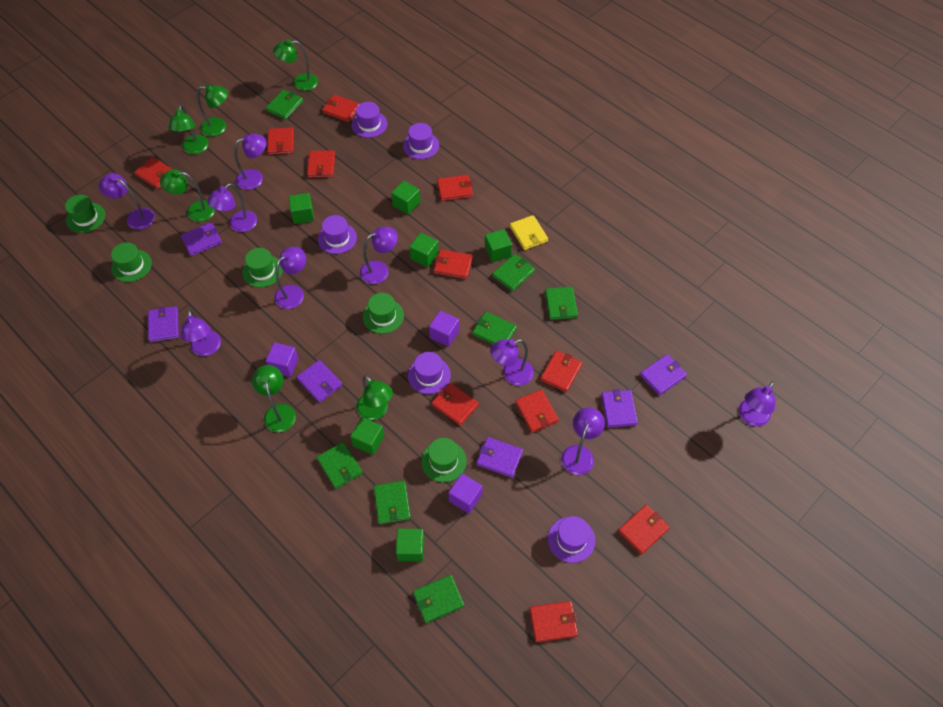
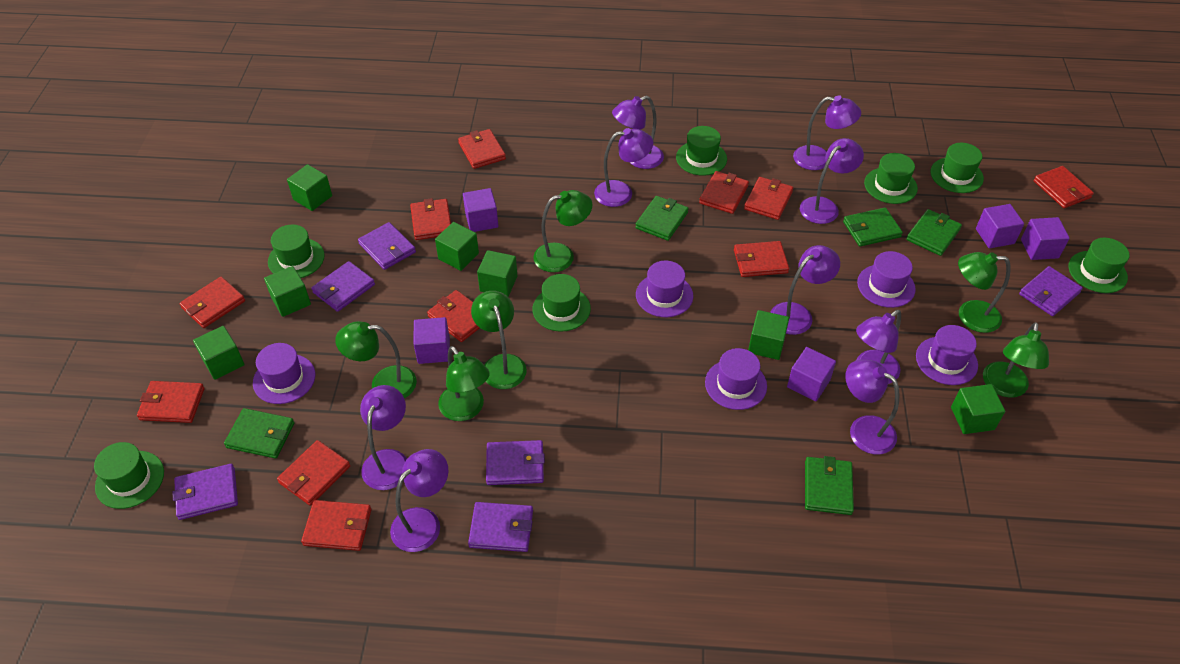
green cube: 6 -> 7
green hat: 5 -> 7
green wallet: 7 -> 5
purple cube: 3 -> 5
yellow wallet: 1 -> 0

